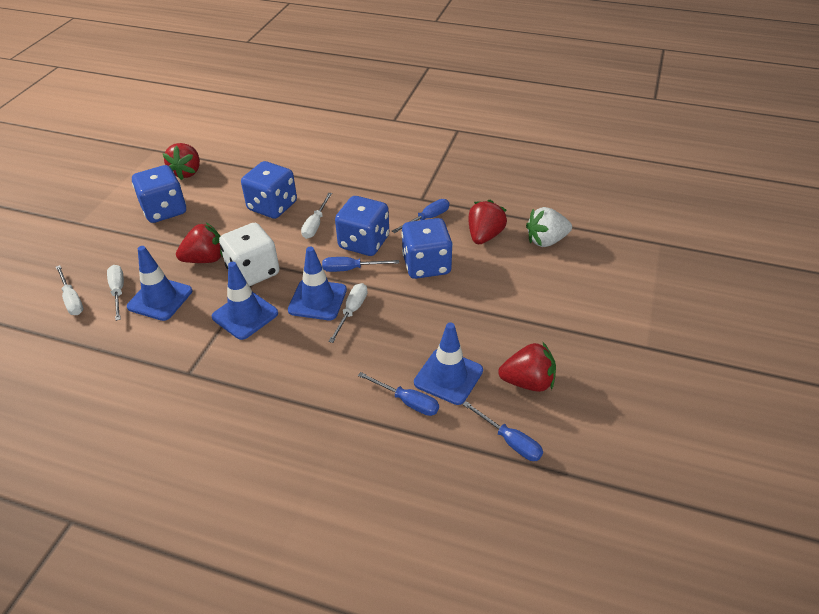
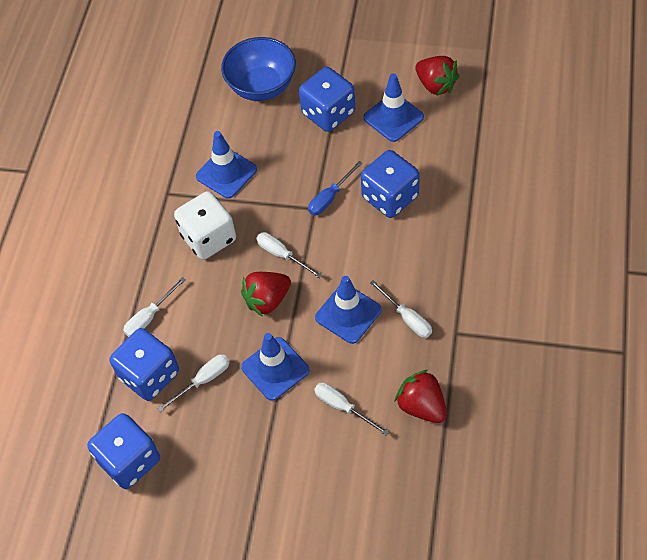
blue bowl: 0 -> 1
blue screwdriver: 4 -> 1
red strawberry: 4 -> 3
white screwdriver: 4 -> 5
white strawberry: 1 -> 0

